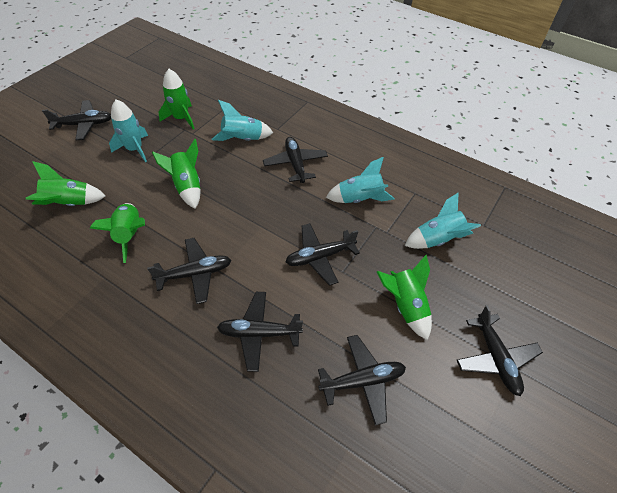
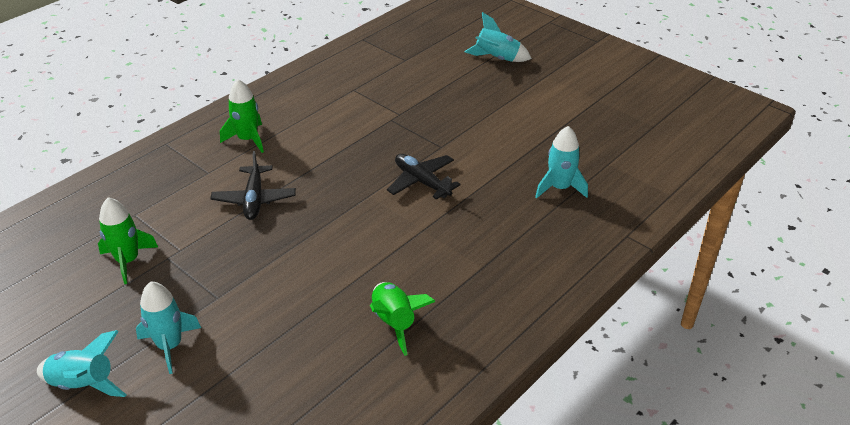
black plane: 7 -> 2
green rocket: 5 -> 3

